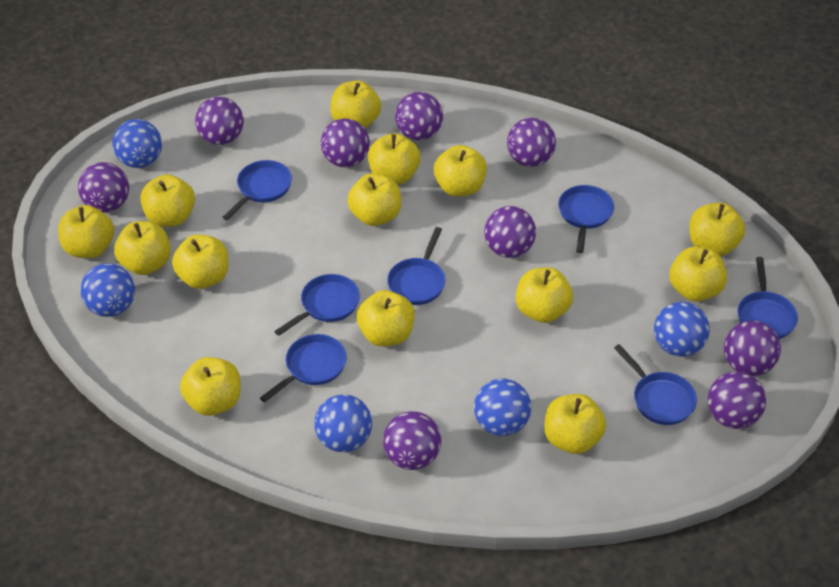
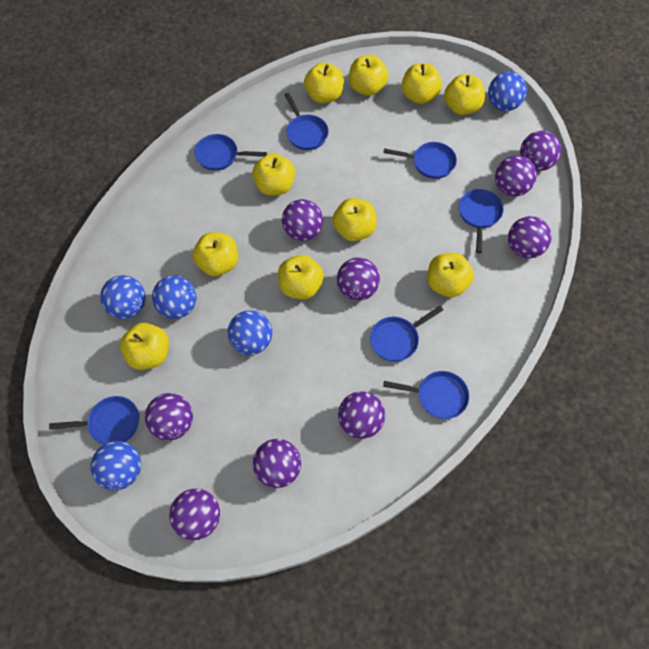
yellow apple: 14 -> 10

